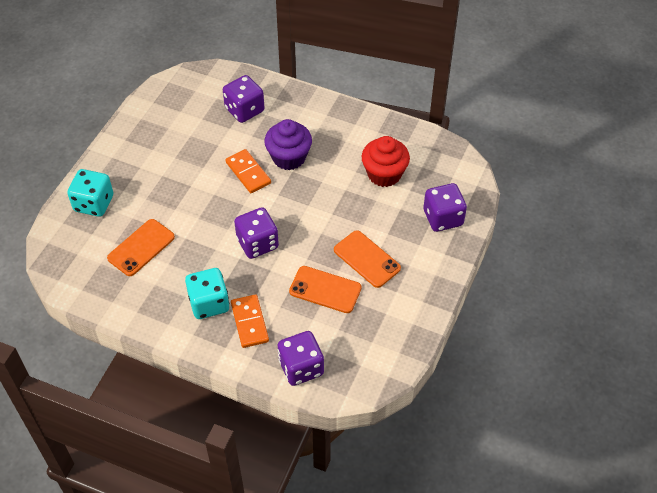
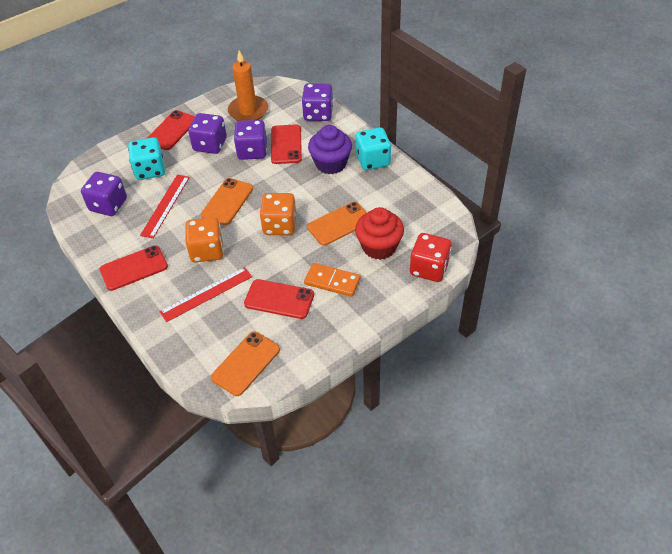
orange candle: 0 -> 1
orange dice: 0 -> 2
orange domino: 2 -> 1
red dice: 0 -> 1
red phone: 0 -> 4
red ruler: 0 -> 2

